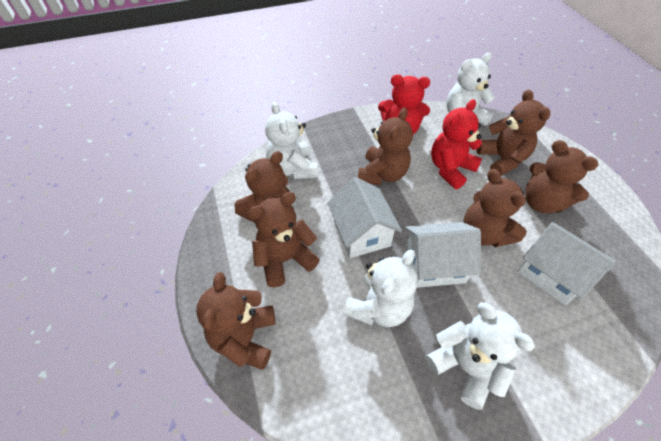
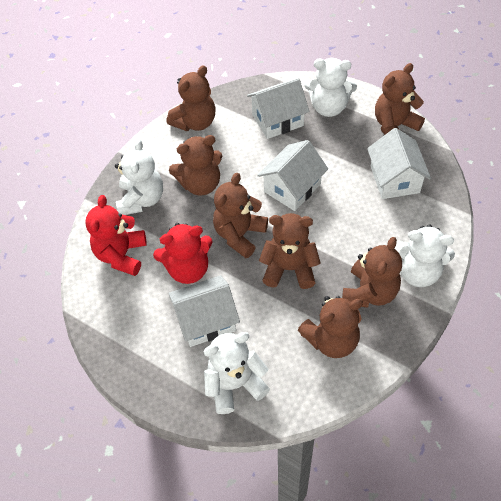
white house: 3 -> 4

